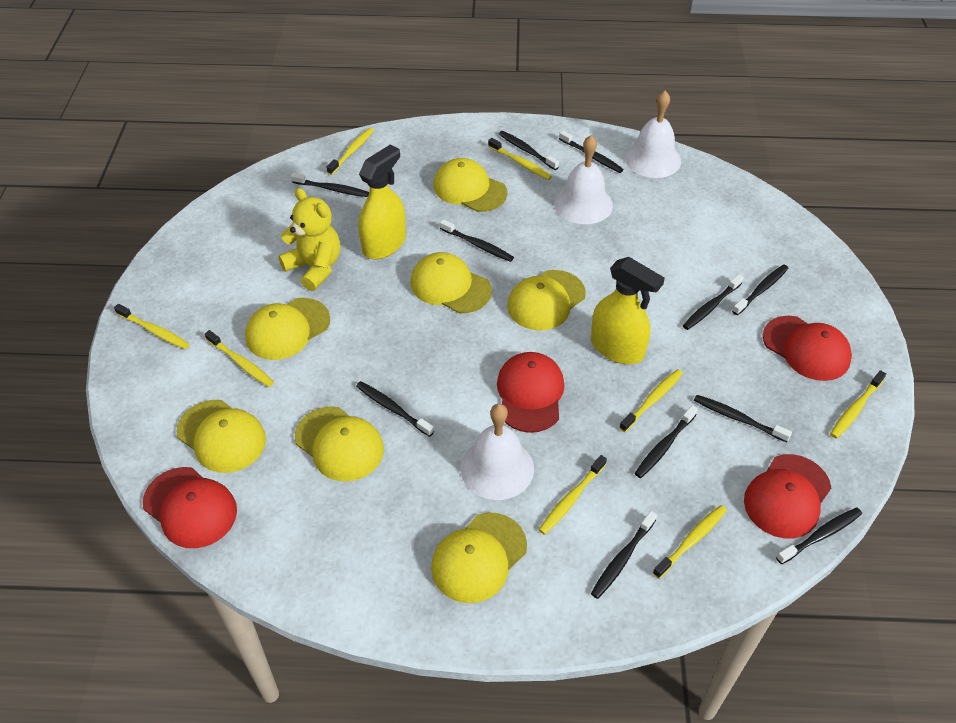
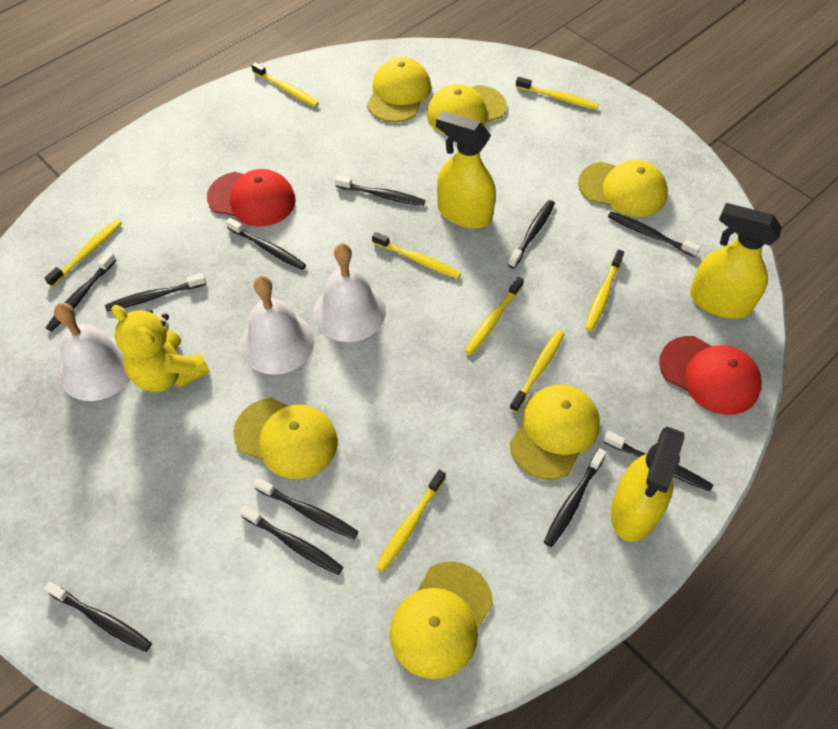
red cap: 4 -> 2
yellow cap: 7 -> 6
yellow spray bottle: 2 -> 3

